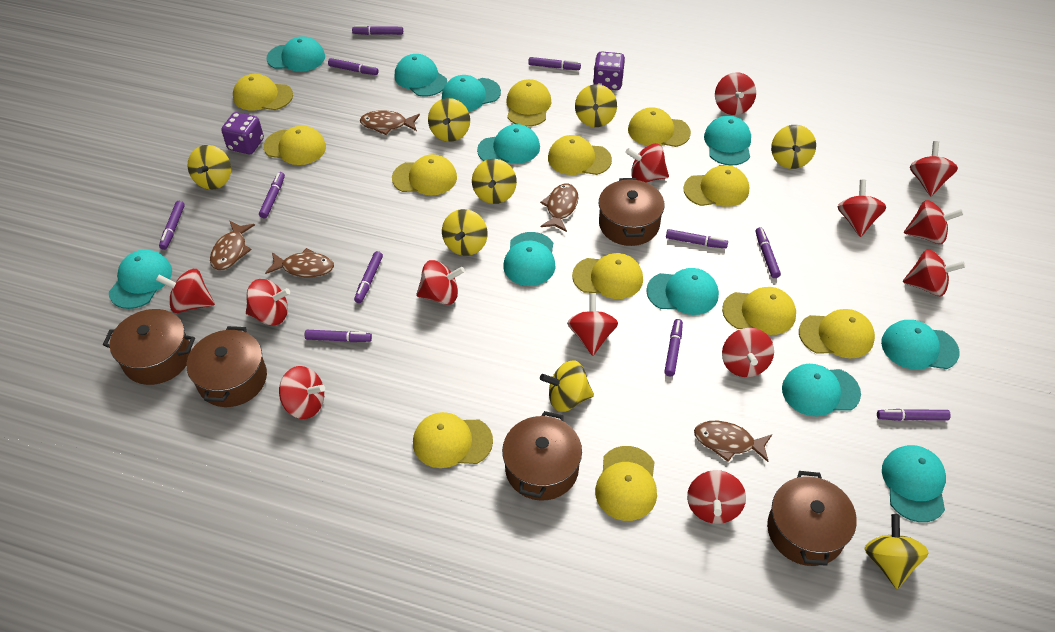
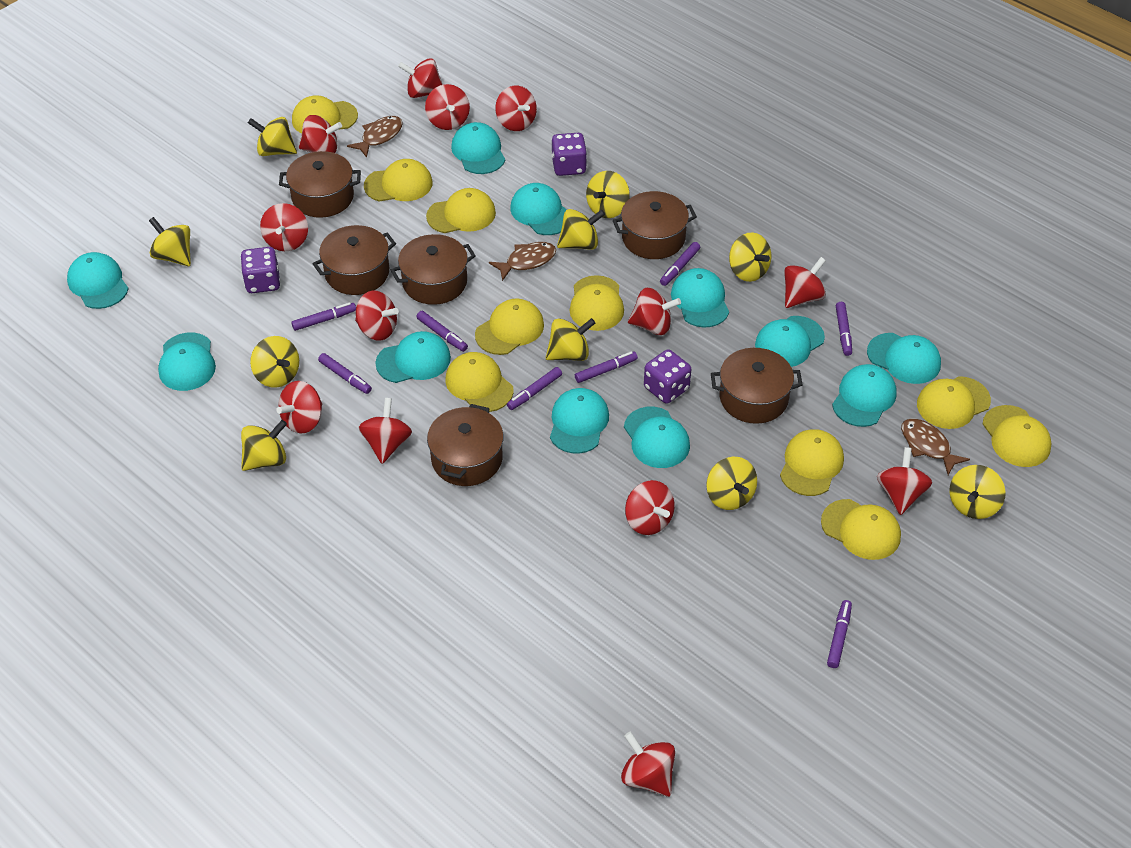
brown fish: 5 -> 3
brown pot: 5 -> 6
purple dice: 2 -> 3
purple marker: 11 -> 8
yellow cap: 12 -> 10
yellow spinning top: 8 -> 10

